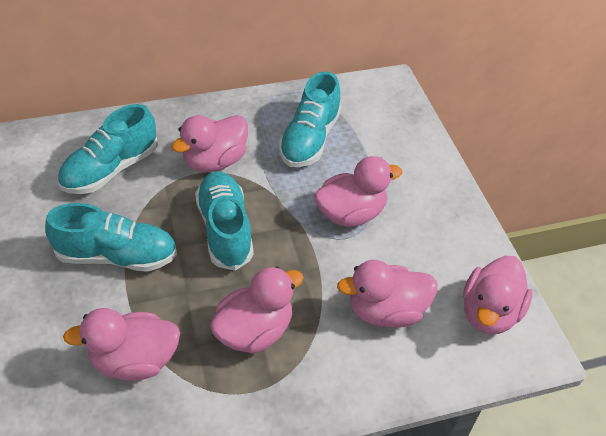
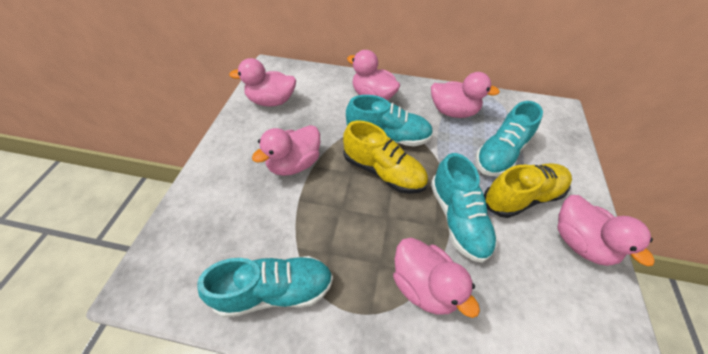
yellow shoe: 0 -> 2

